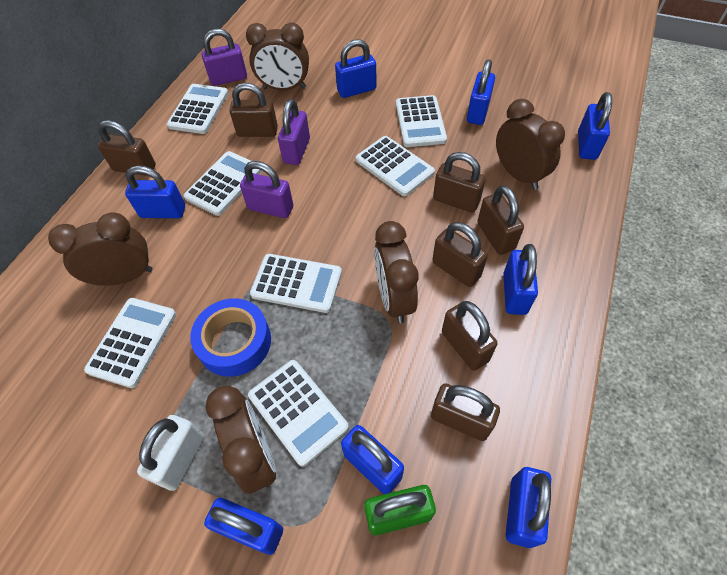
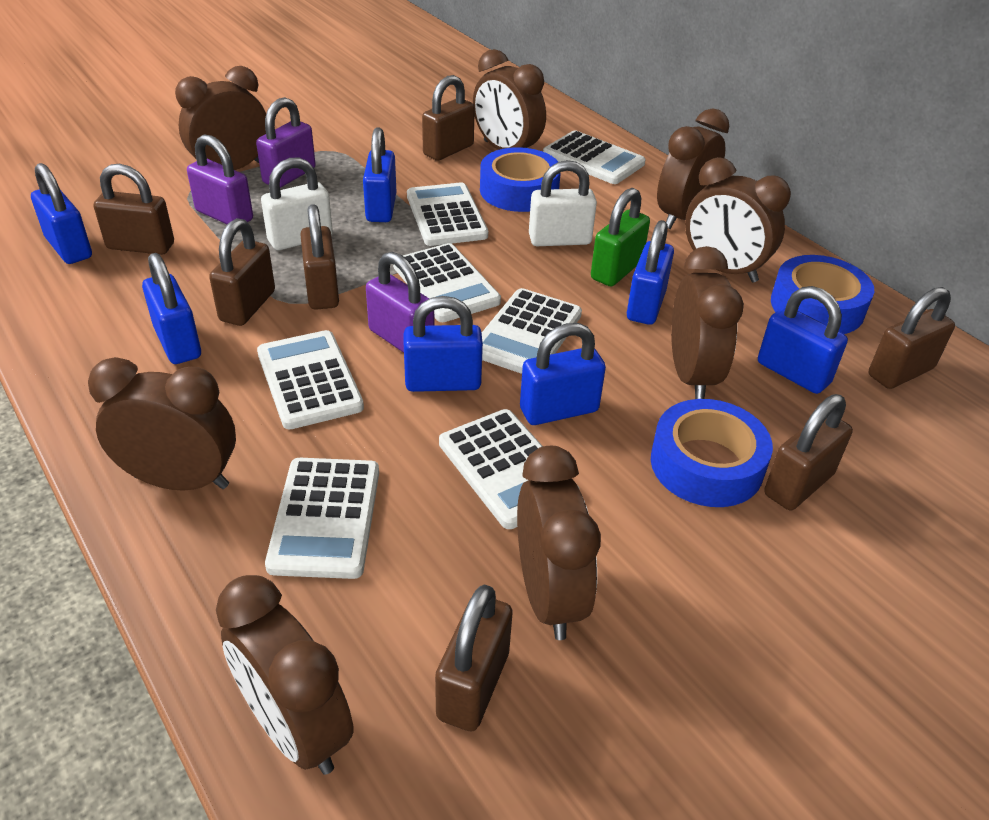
blue padlock: 8 -> 7
blue tape: 1 -> 3
brown clock: 5 -> 8
white padlock: 1 -> 2

